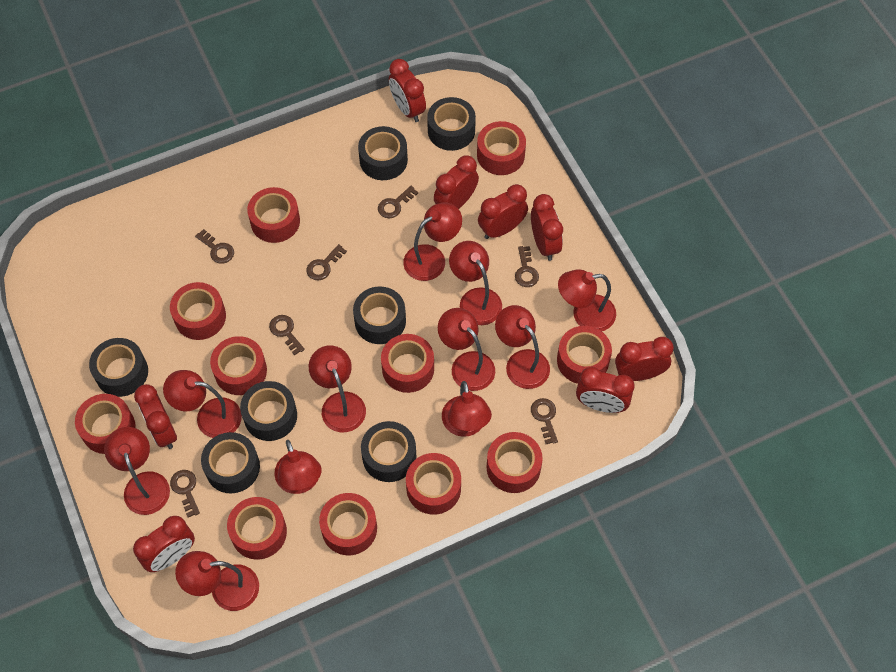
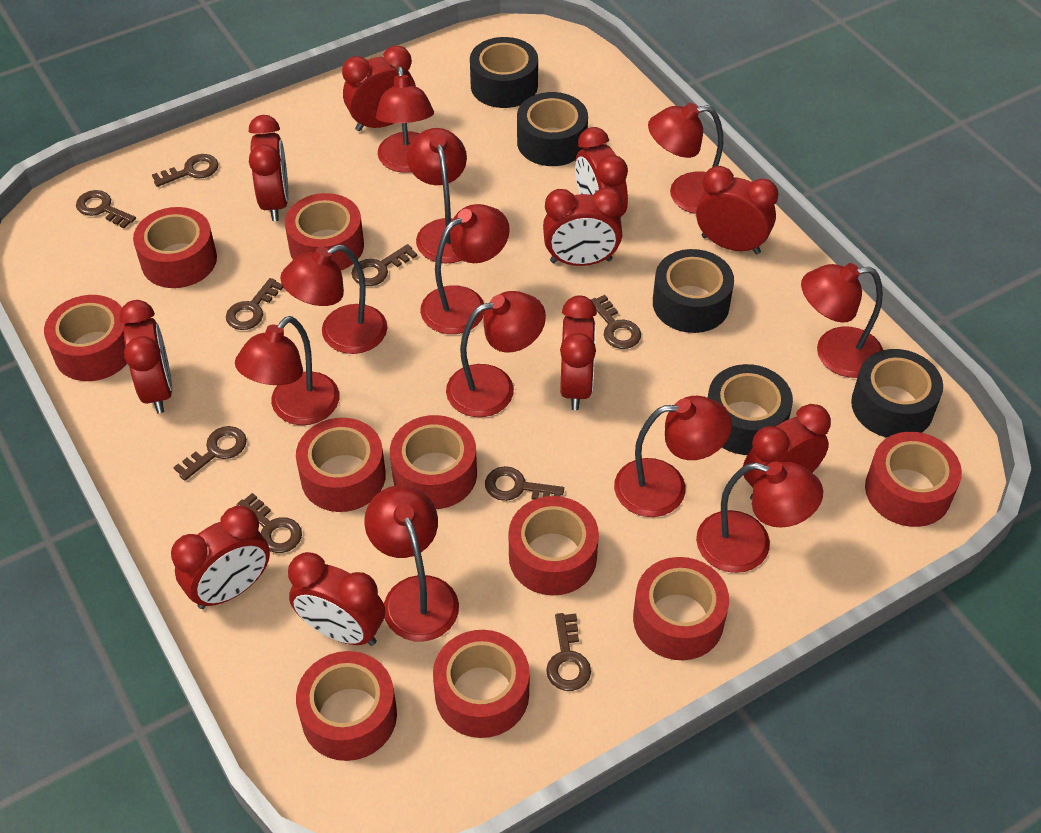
black tape: 7 -> 5
brown key: 7 -> 9
red clock: 8 -> 10
red tape: 11 -> 10

